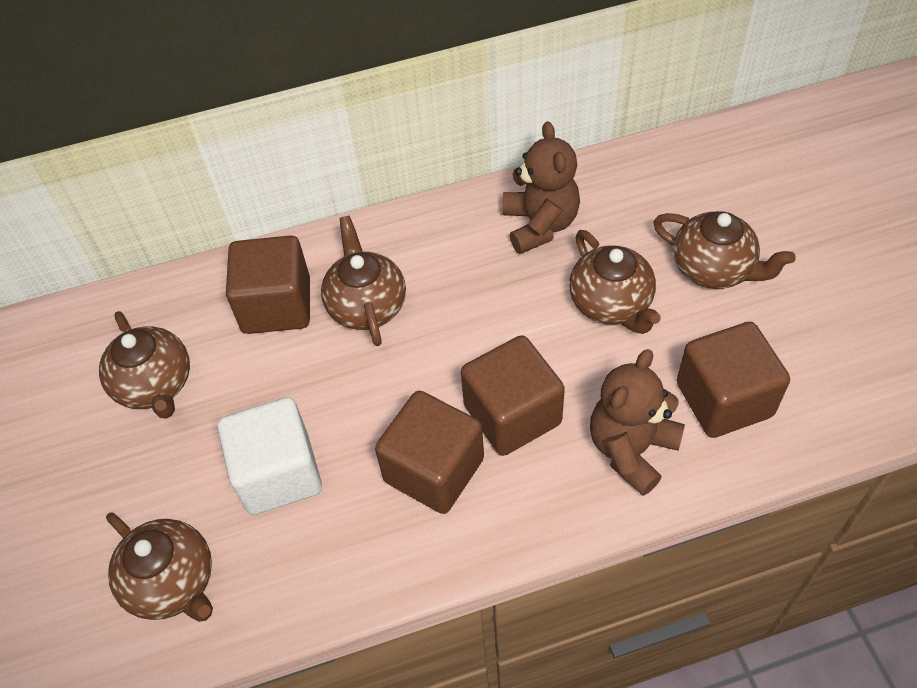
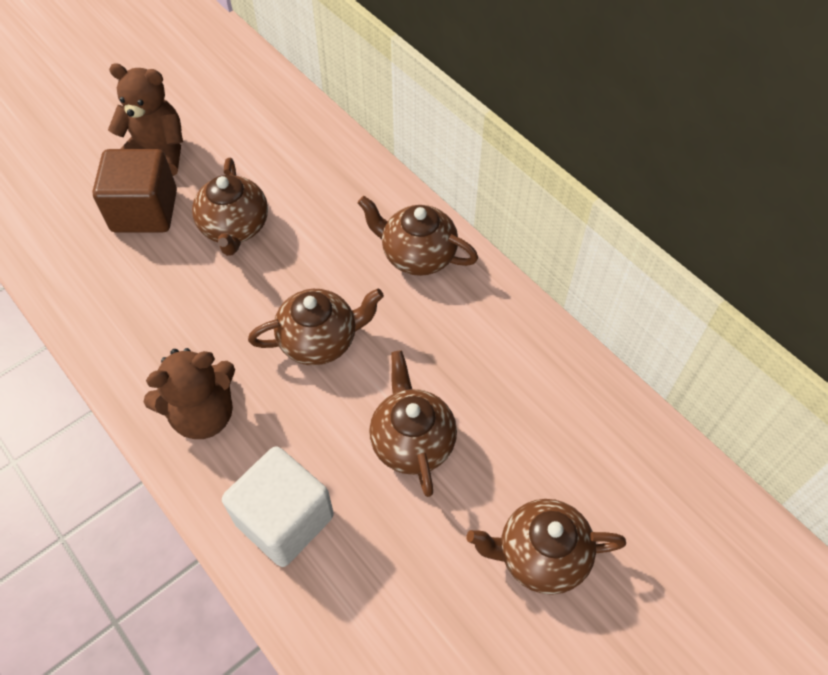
brown cube: 4 -> 1

